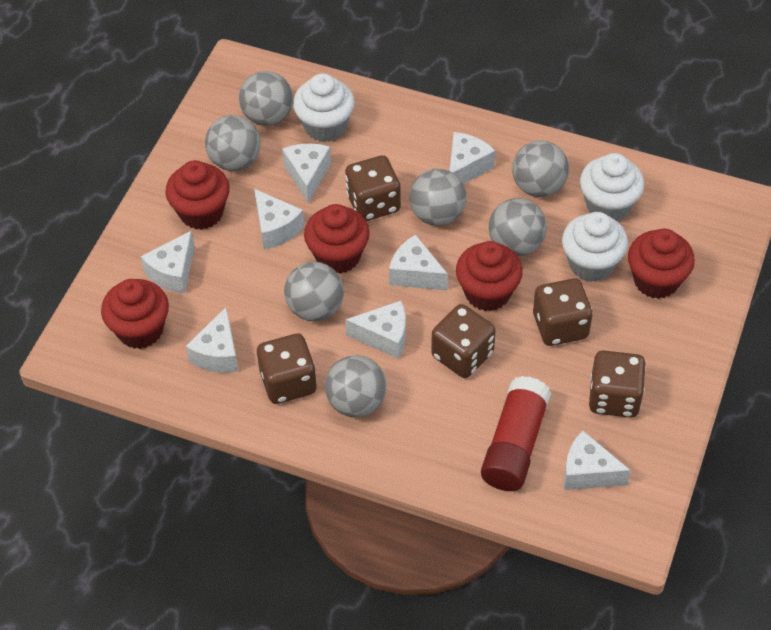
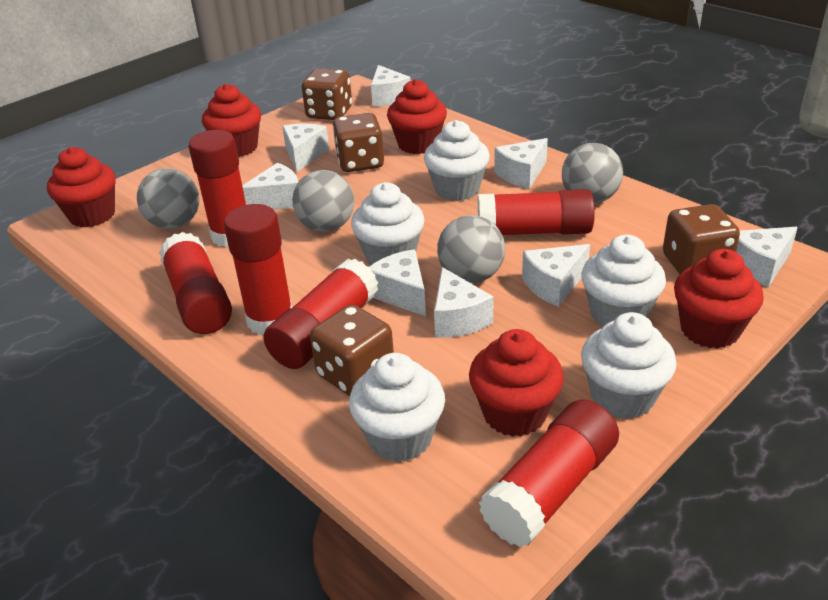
brown dice: 5 -> 4
grey ball: 7 -> 4
red glue stick: 1 -> 6
white cupcake: 3 -> 5

